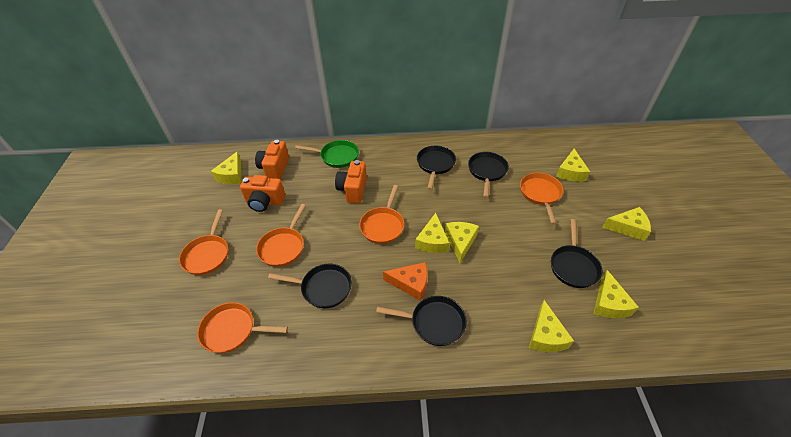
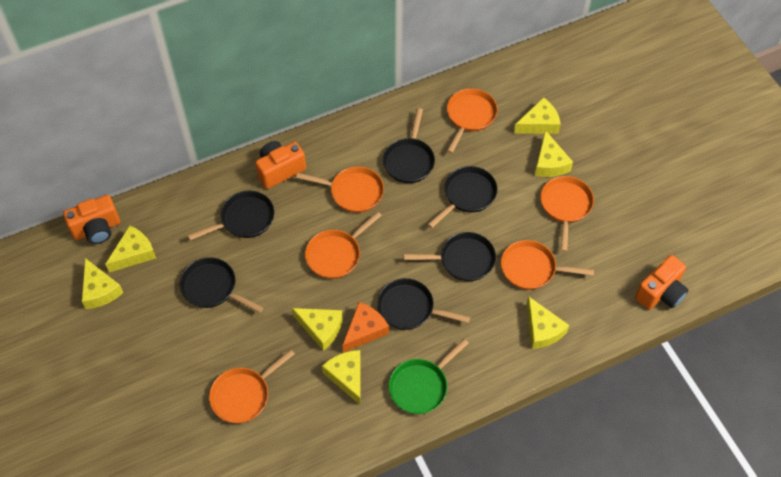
black pan: 5 -> 6
orange pan: 5 -> 6

